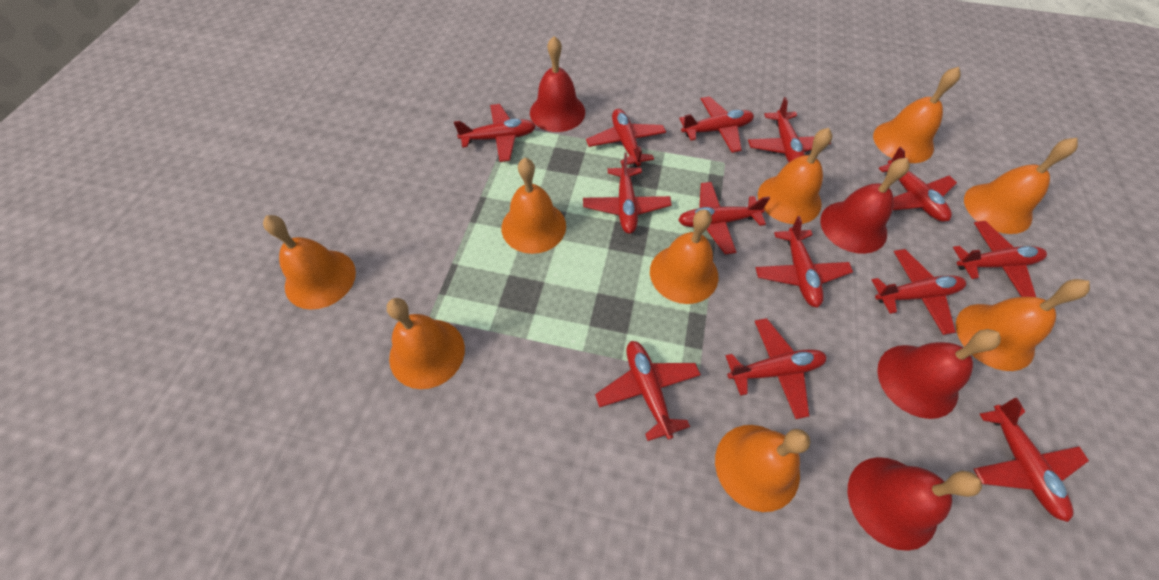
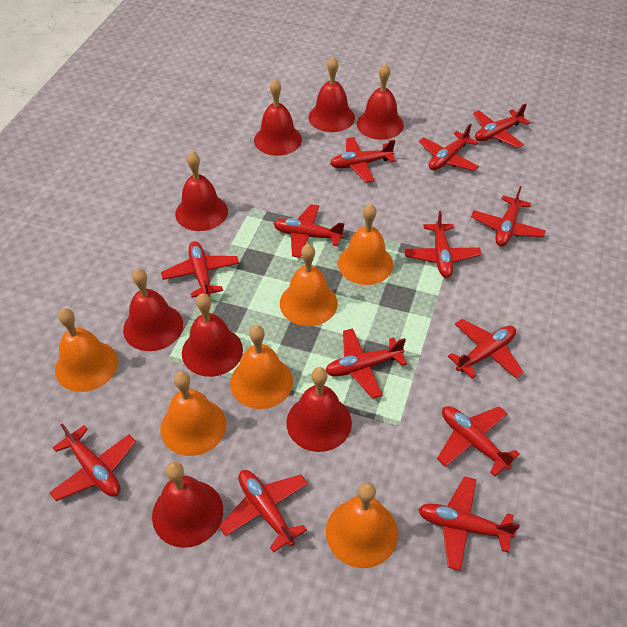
orange bell: 9 -> 6
red bell: 4 -> 8

